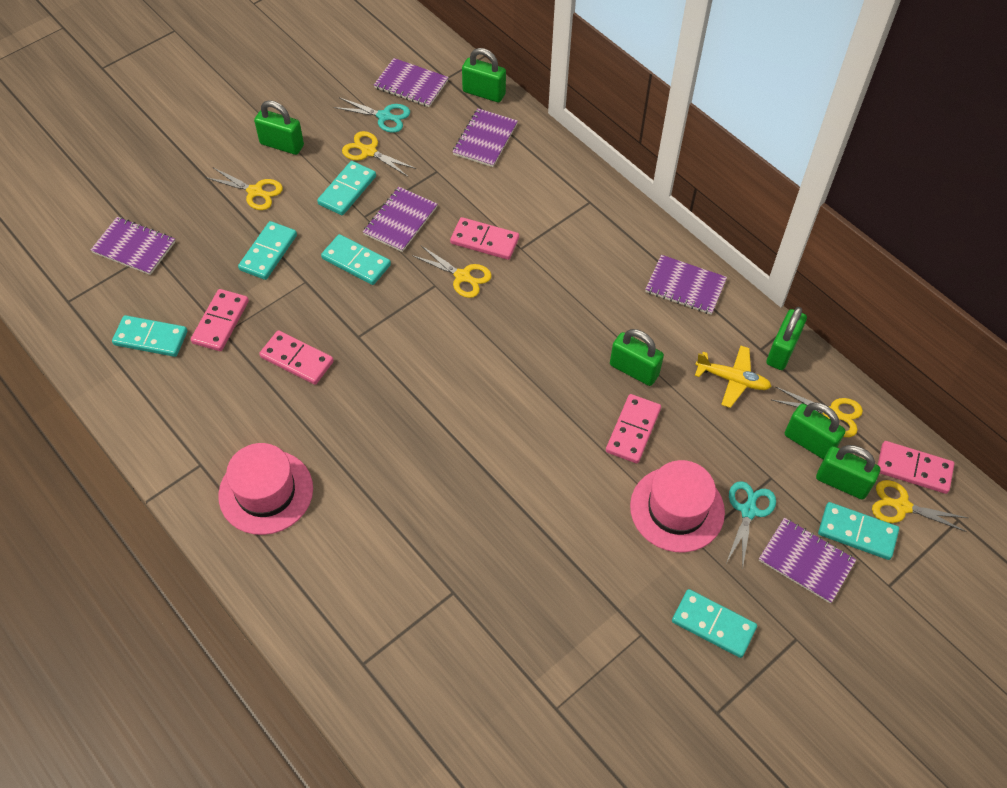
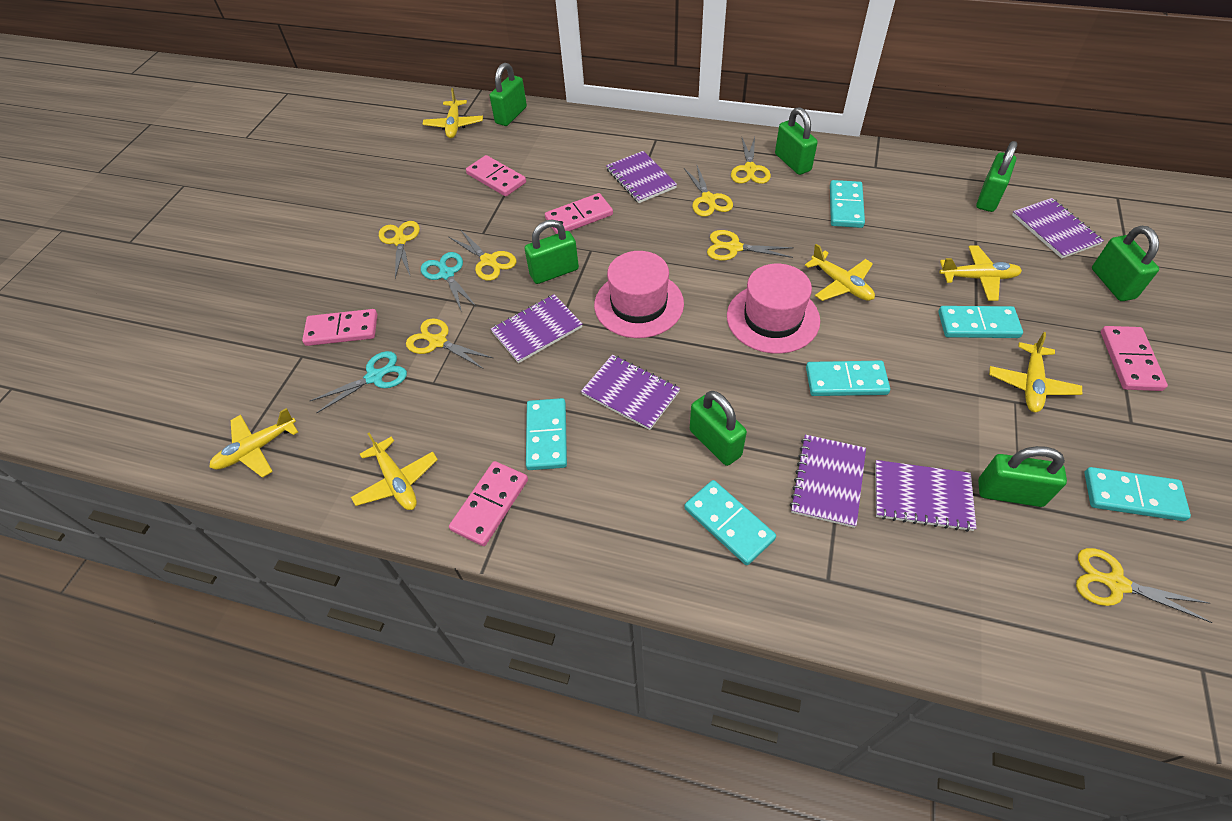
green padlock: 6 -> 7
yellow plane: 1 -> 6
yellow scissors: 5 -> 7

